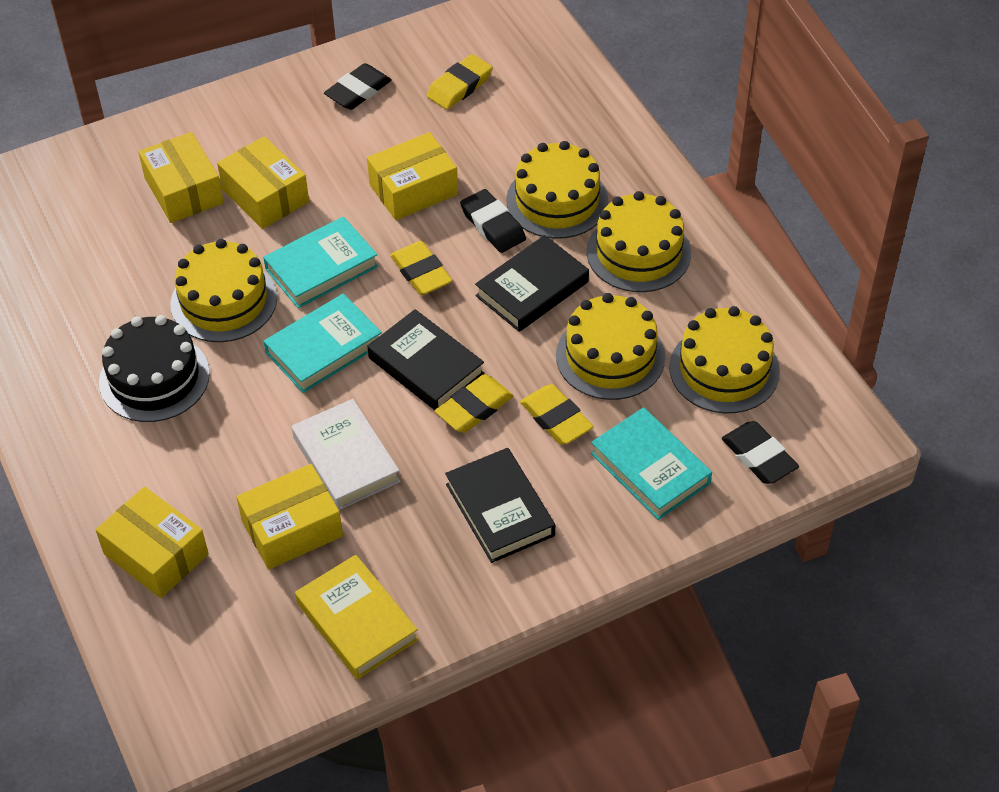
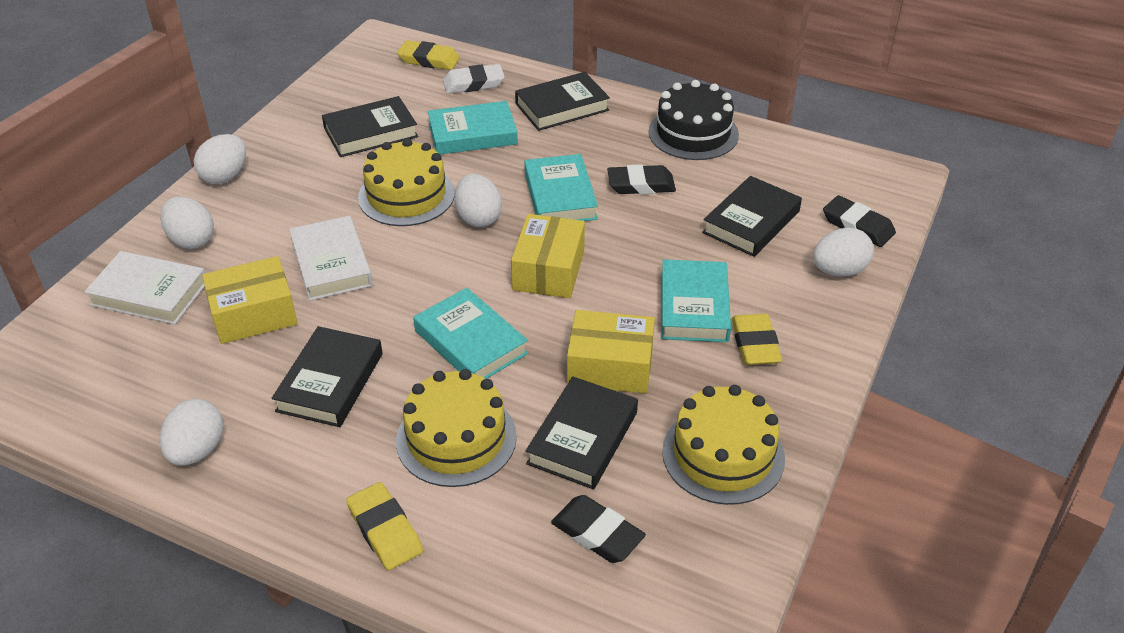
black book: 3 -> 5
turquoise book: 3 -> 4
white book: 1 -> 2
white egg: 0 -> 5
white eraser: 0 -> 1
yellow book: 1 -> 0
yellow box: 5 -> 3
yellow cake: 5 -> 3
yellow eraser: 4 -> 3

